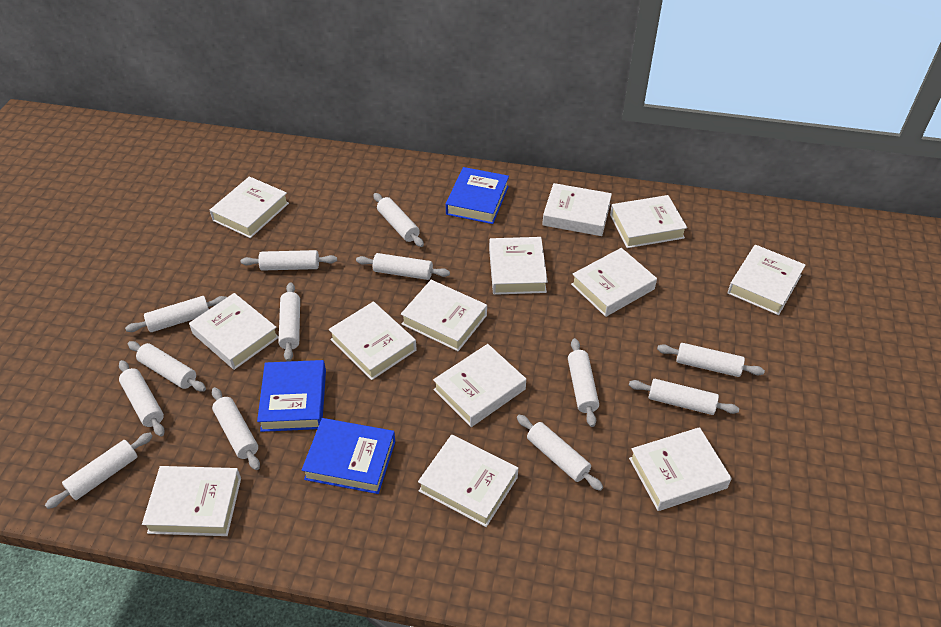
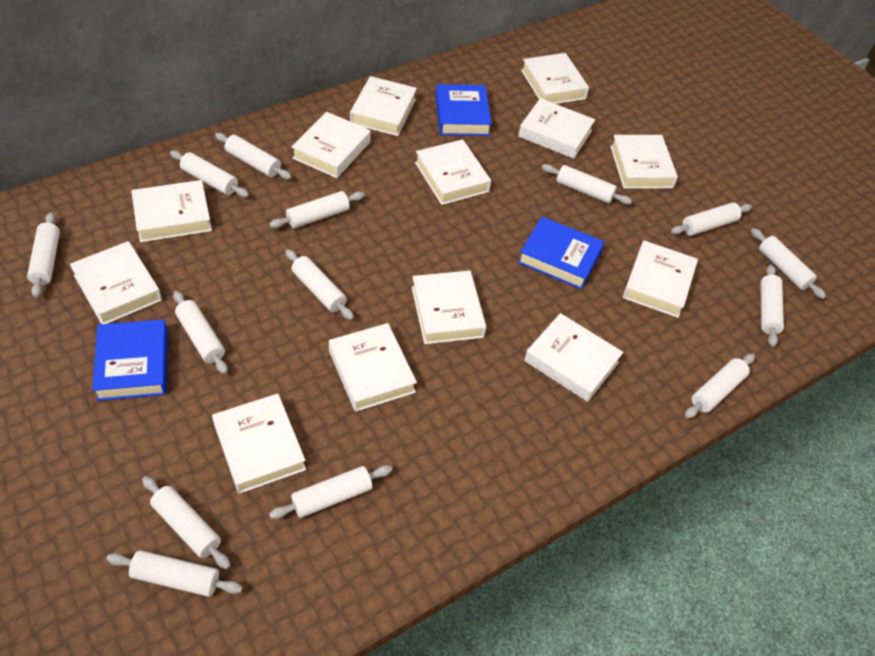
white rolling pin: 13 -> 14

